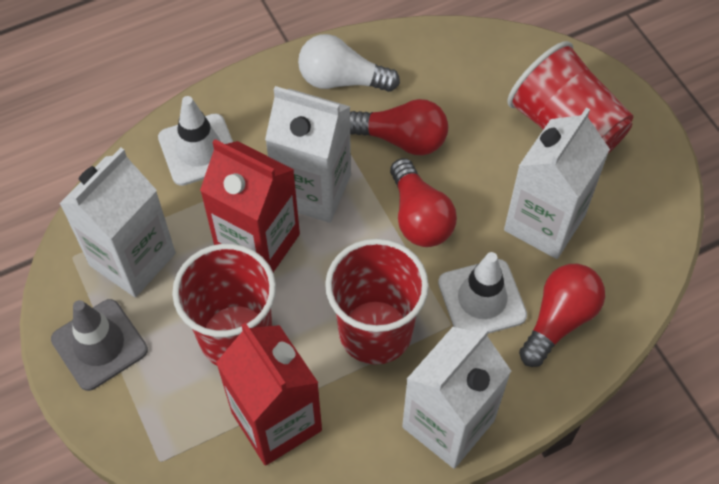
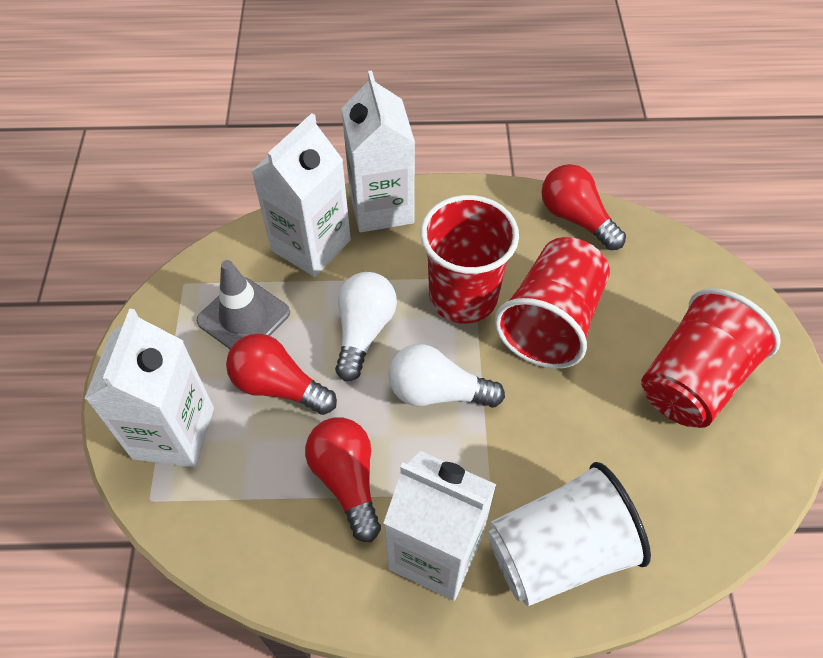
red carton: 2 -> 0
white cup: 0 -> 1
white light bulb: 1 -> 2
white traffic cone: 2 -> 0

